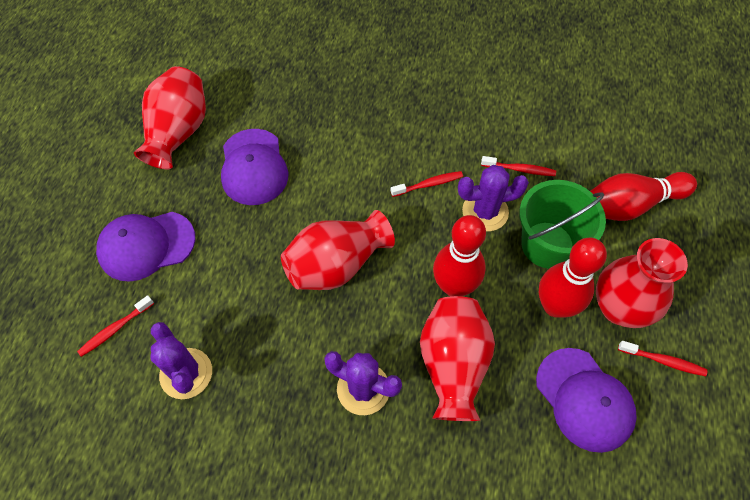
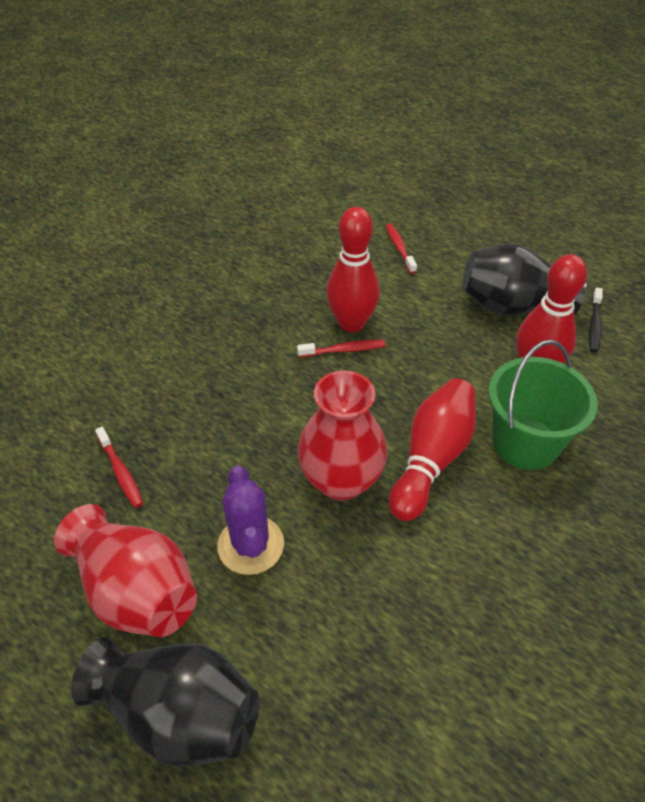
black toothbrush: 0 -> 1
black vase: 0 -> 2
purple cactus: 3 -> 1
purple cap: 3 -> 0
red toothbrush: 4 -> 3
red vase: 4 -> 2

